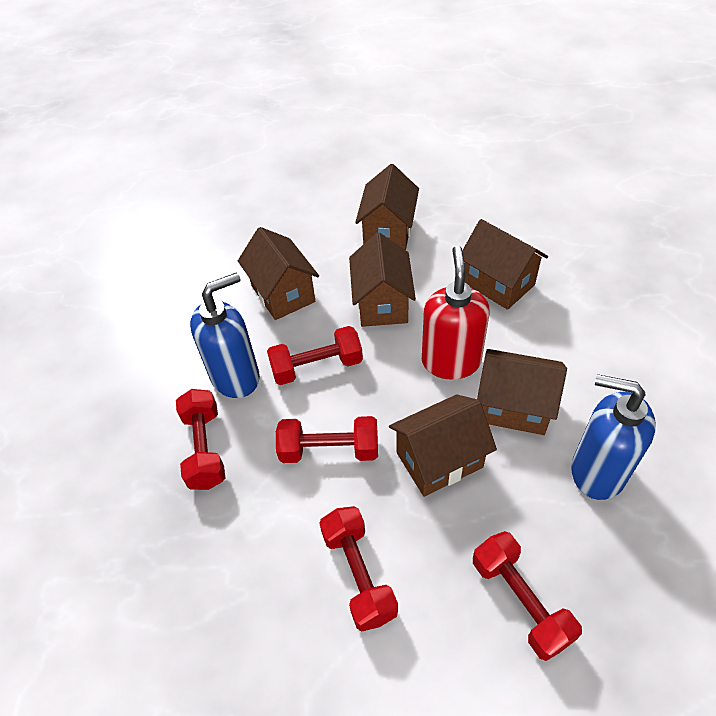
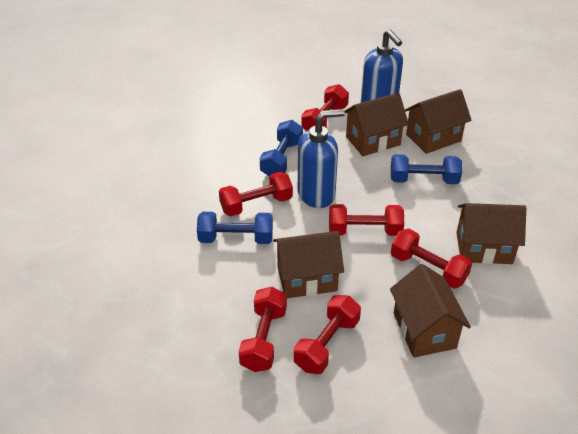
blue dumbbell: 0 -> 3
brown house: 6 -> 5
red dumbbell: 5 -> 6
red soap dispenser: 1 -> 0

